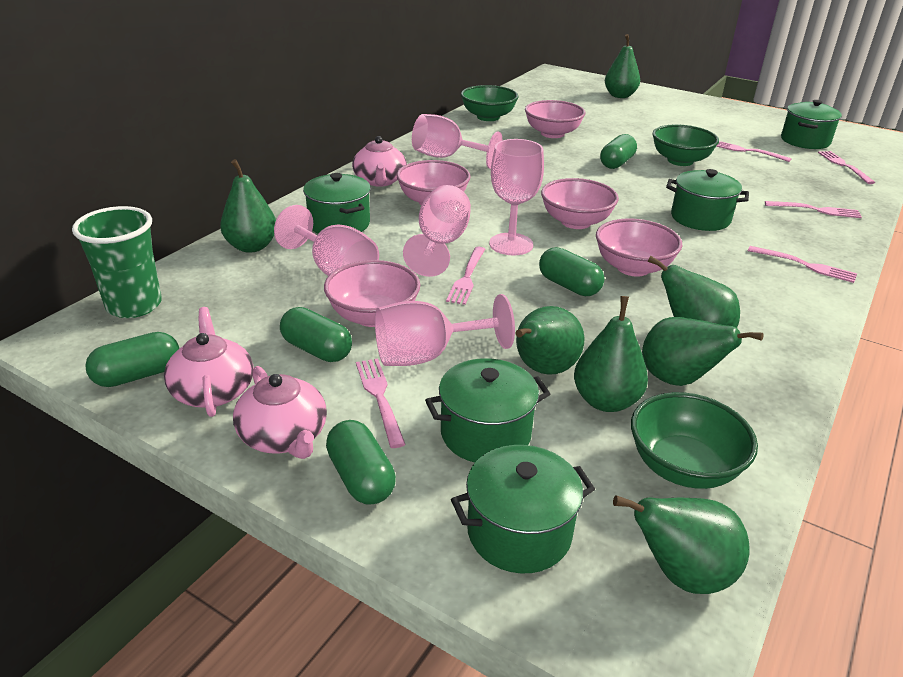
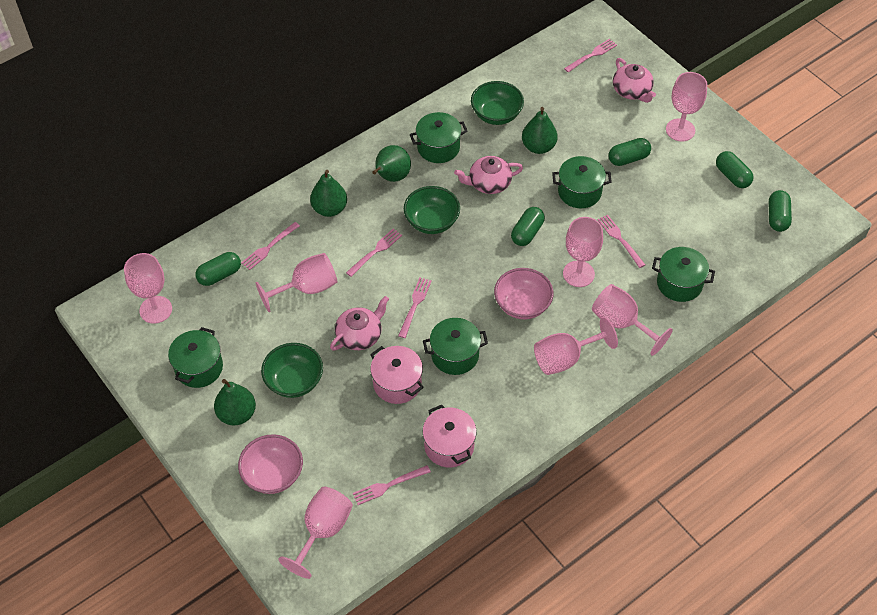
green cup: 1 -> 0
green pear: 7 -> 4
pink bowl: 5 -> 2
pink goblet: 5 -> 7
pink pot: 0 -> 2

